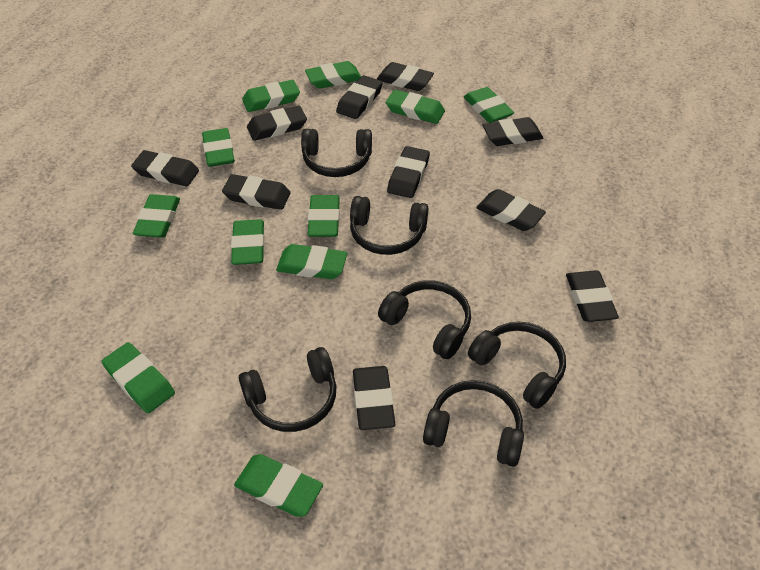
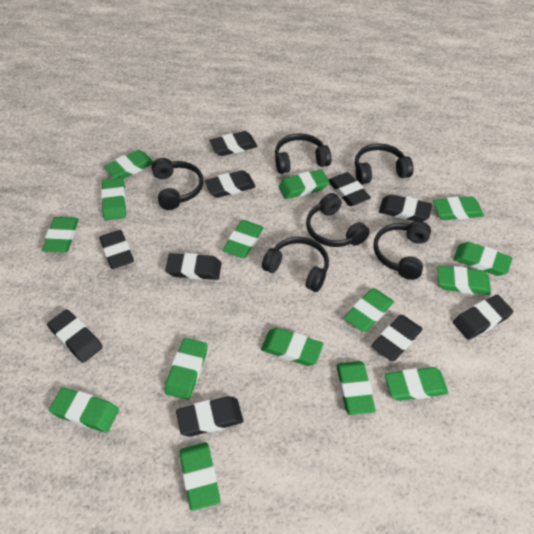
green eraser: 11 -> 15

